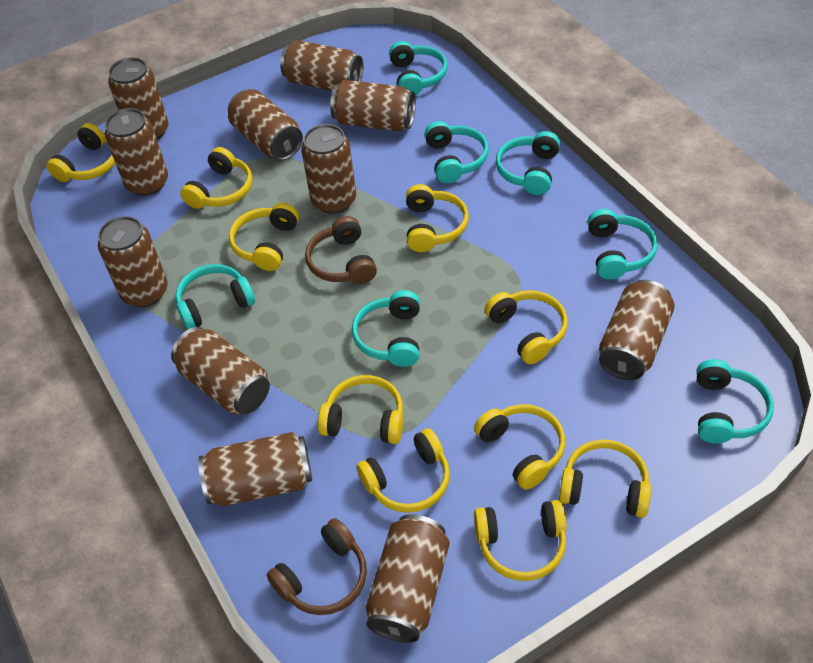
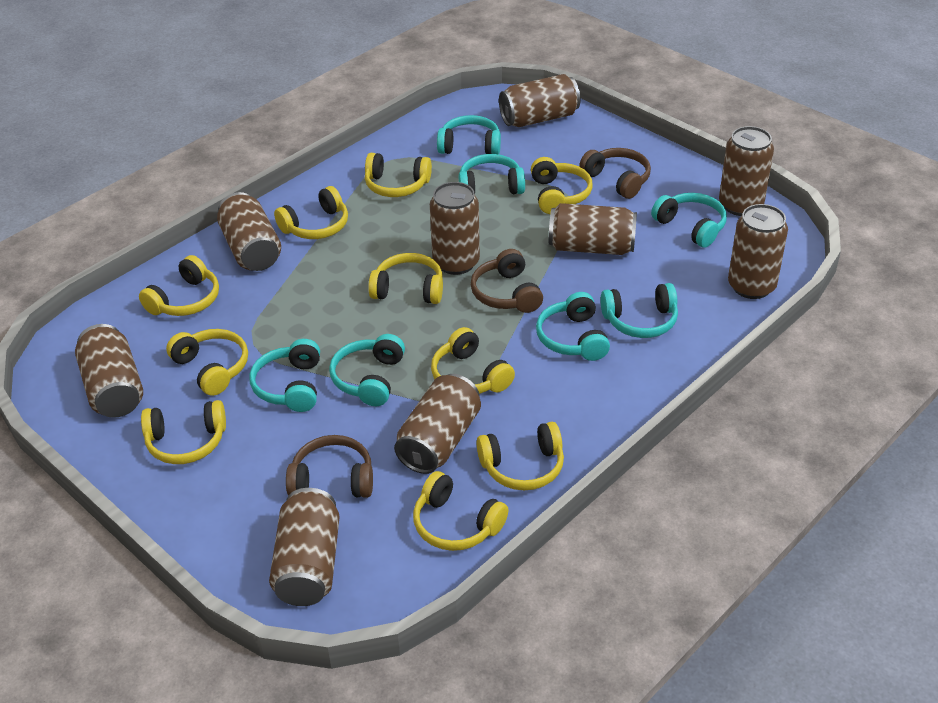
brown can: 11 -> 9
brown headphones: 2 -> 3

